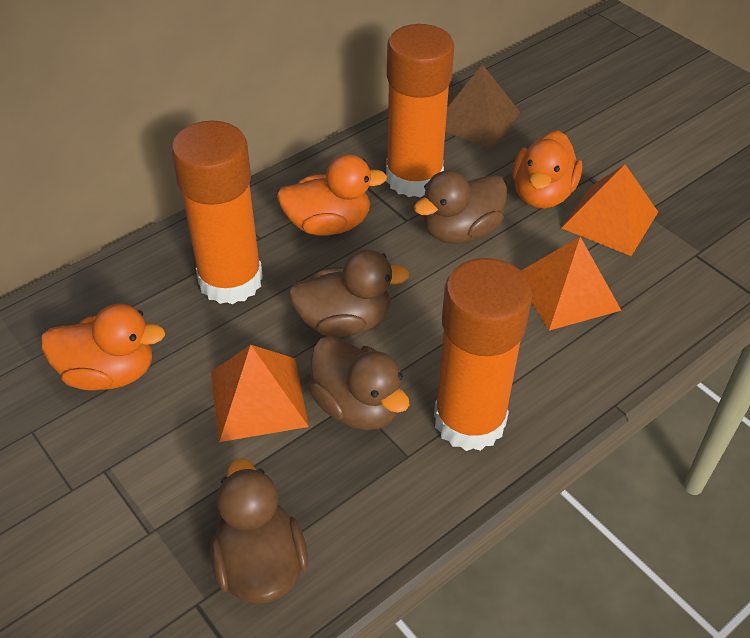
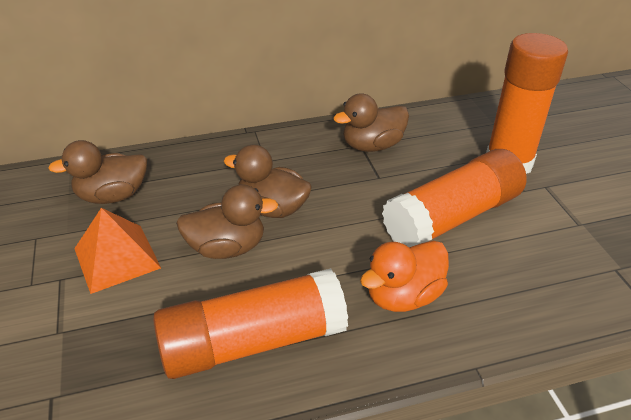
brown pyramid: 1 -> 0
orange duck: 3 -> 1
orange pyramid: 3 -> 1

